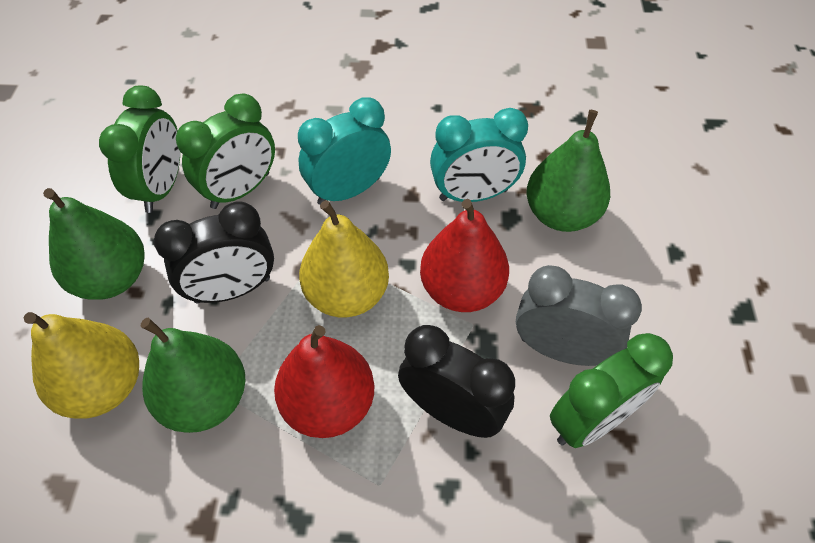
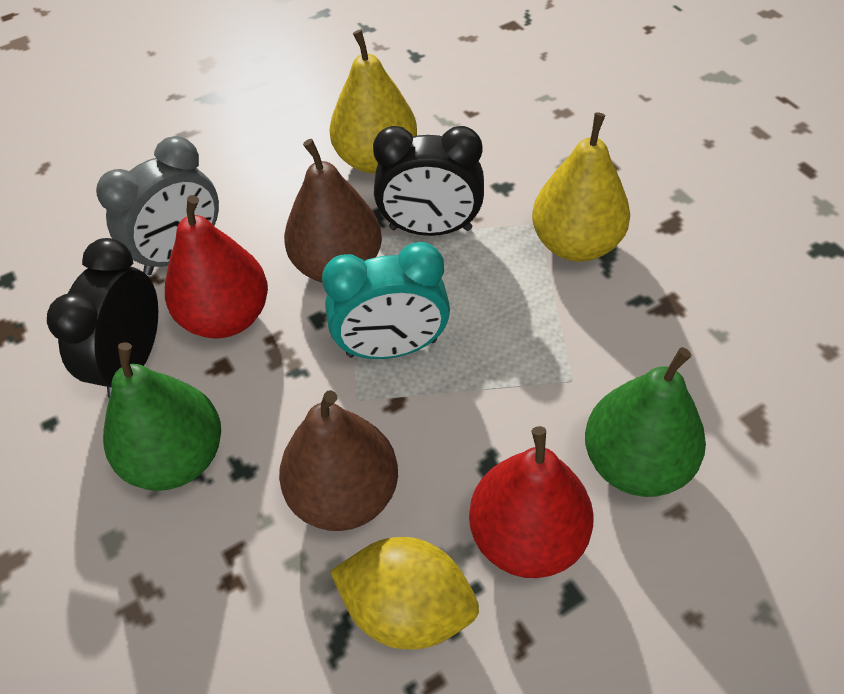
brown pear: 0 -> 2
green clock: 3 -> 0
green pear: 3 -> 2
turquoise clock: 2 -> 1
yellow lemon: 0 -> 1

